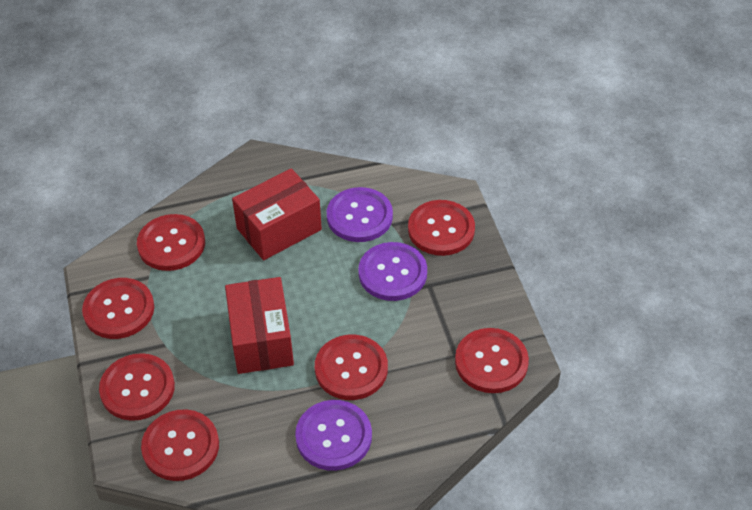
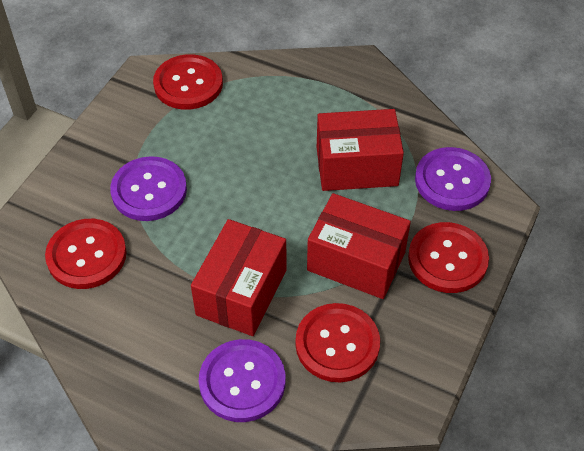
red box: 2 -> 3
red button: 7 -> 4

